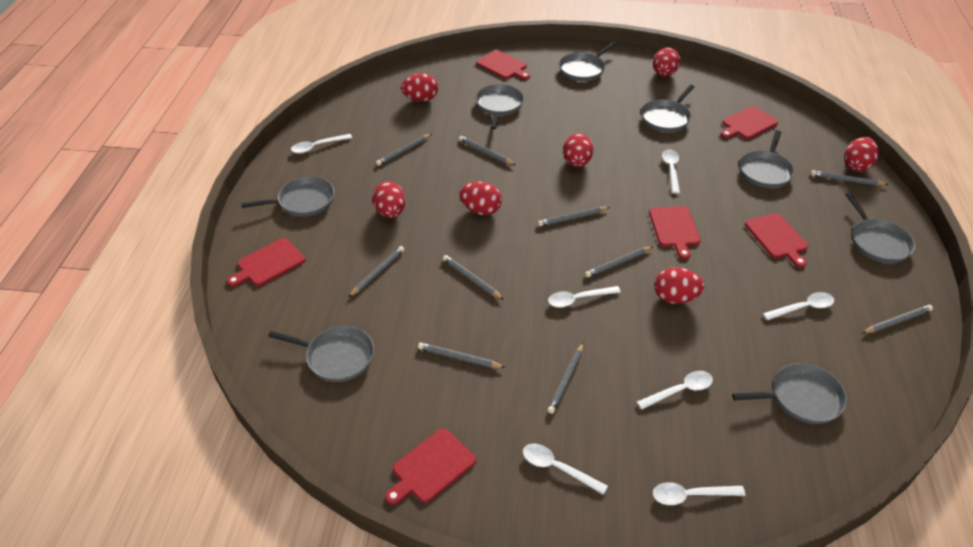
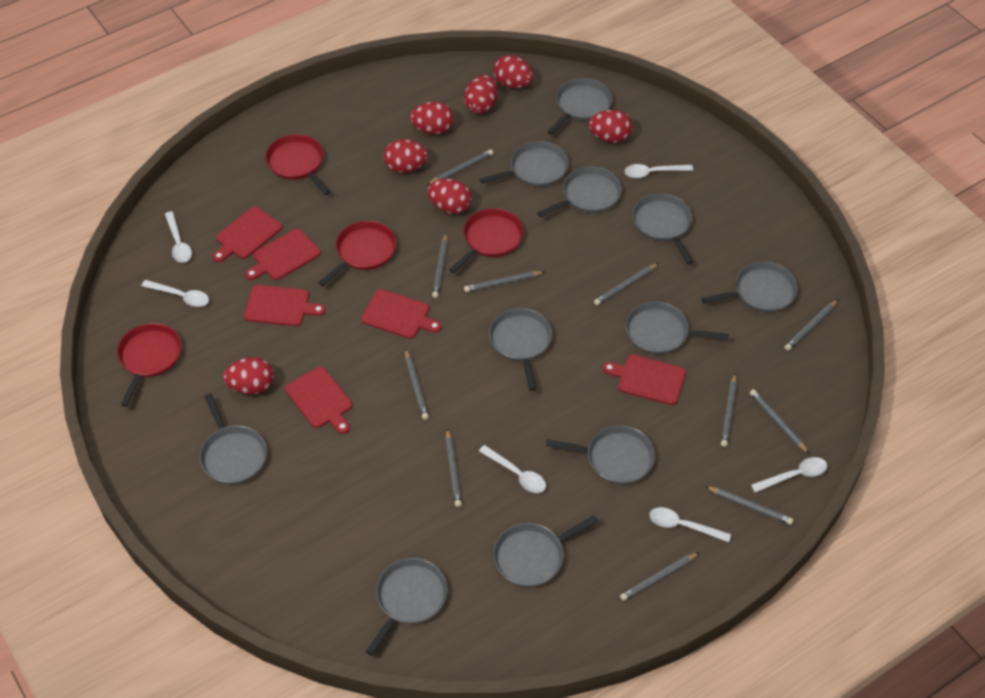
grey pan: 8 -> 11
grey pencil: 10 -> 11
red pan: 0 -> 4
white spoon: 7 -> 6

